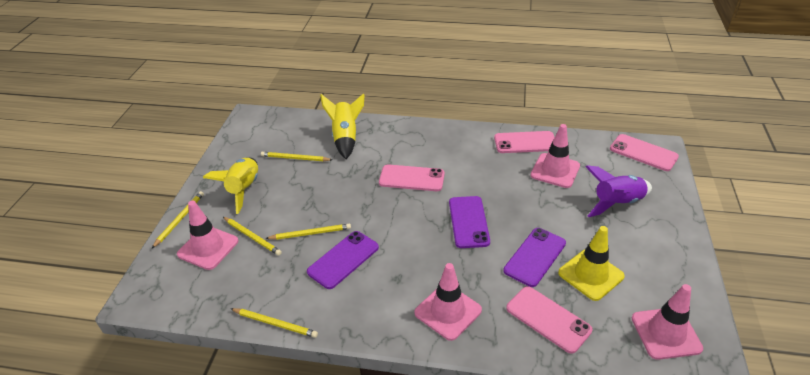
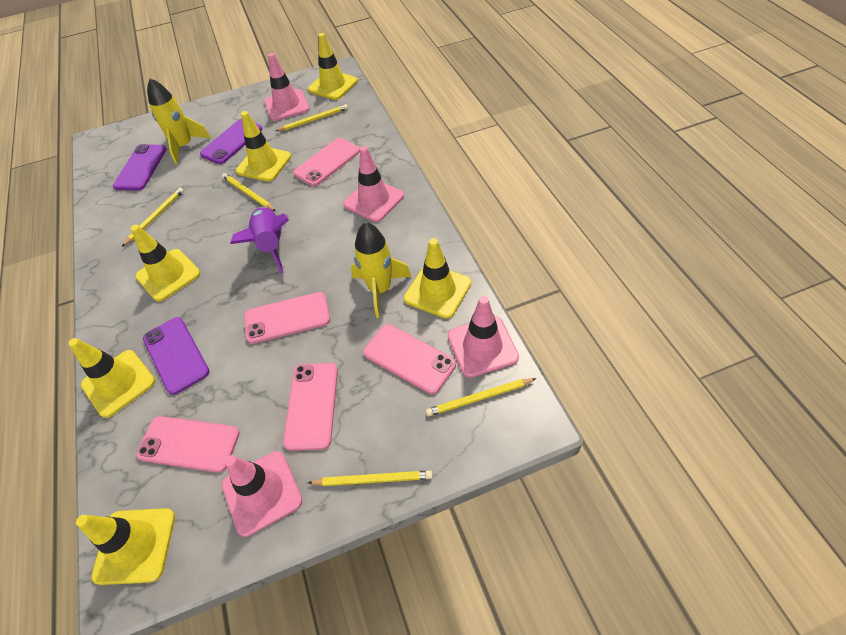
pink phone: 4 -> 5
yellow traffic cone: 1 -> 6

